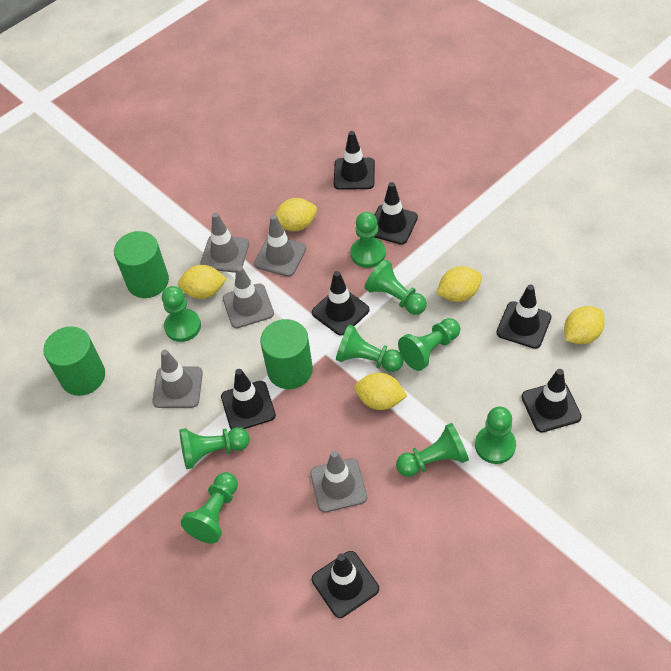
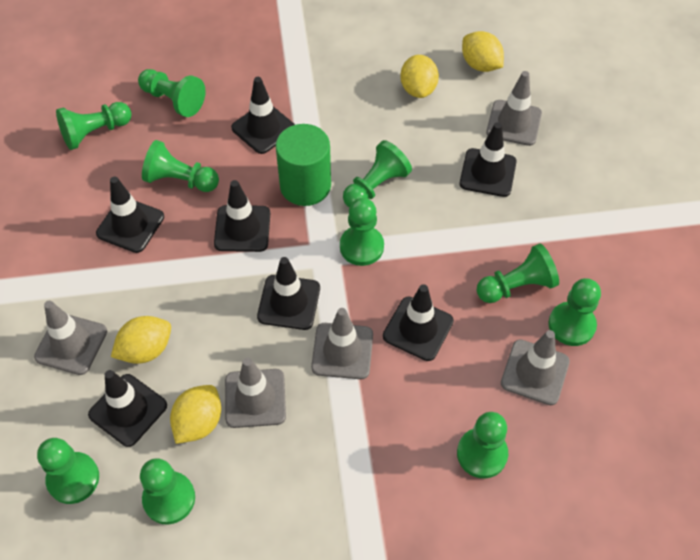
green cylinder: 3 -> 1
green pawn: 9 -> 10
yellow lemon: 5 -> 4

